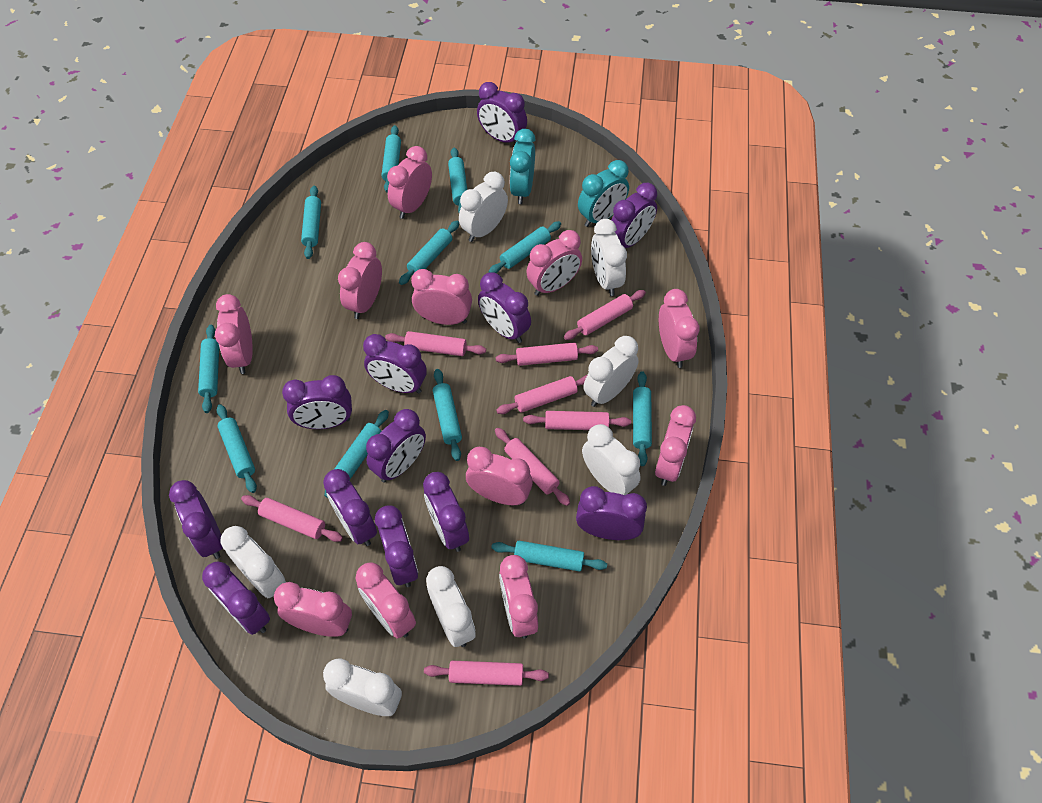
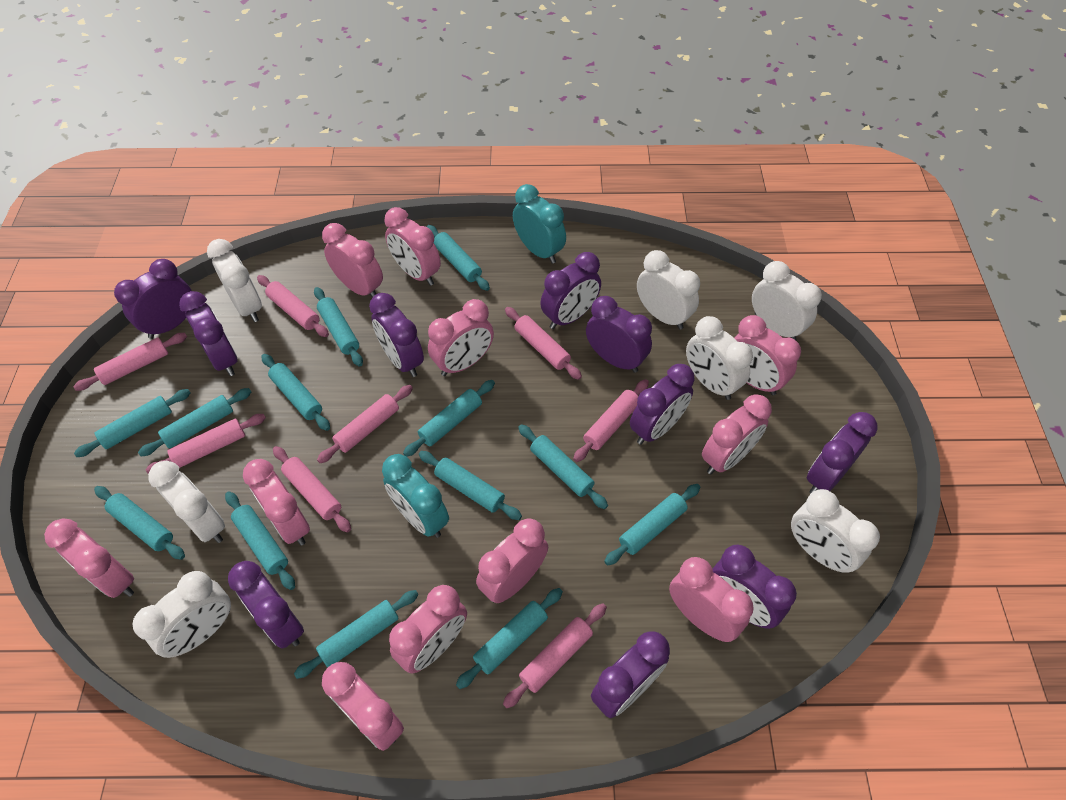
purple clock: 12 -> 10
turquoise rolling pin: 11 -> 13

